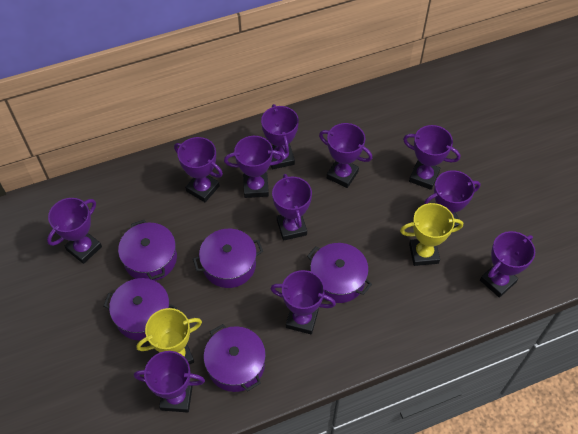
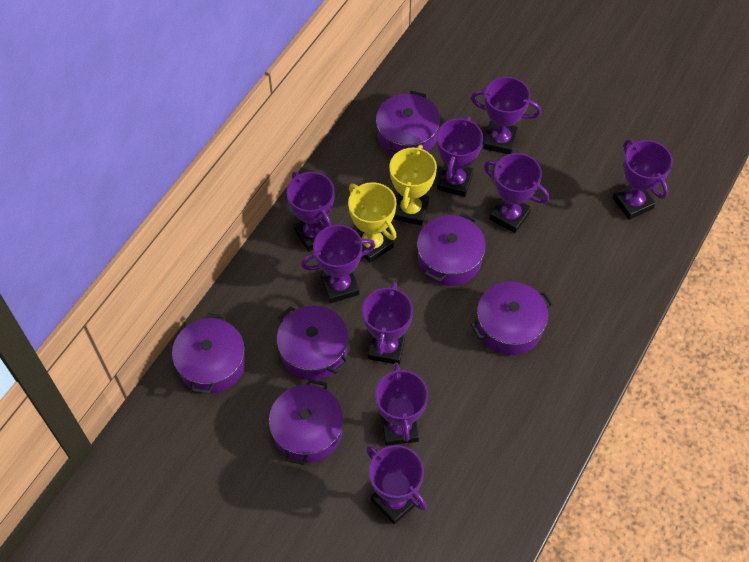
purple pot: 5 -> 6
purple trophy: 11 -> 9

